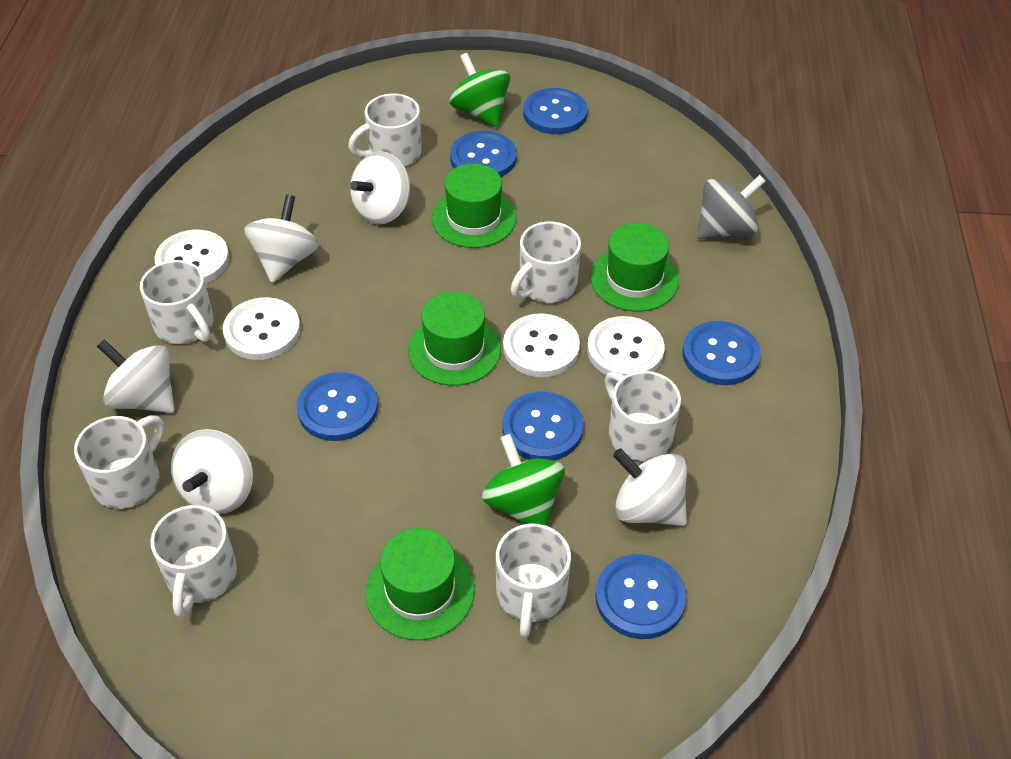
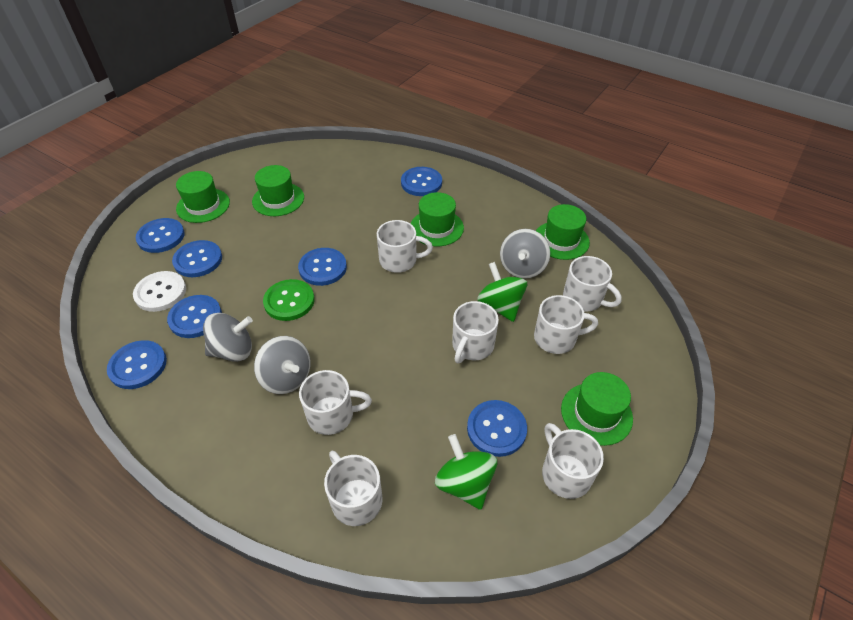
blue button: 6 -> 7
green button: 0 -> 1
green hat: 4 -> 5
grey spinning top: 1 -> 3
white button: 4 -> 1
white spinning top: 5 -> 0

